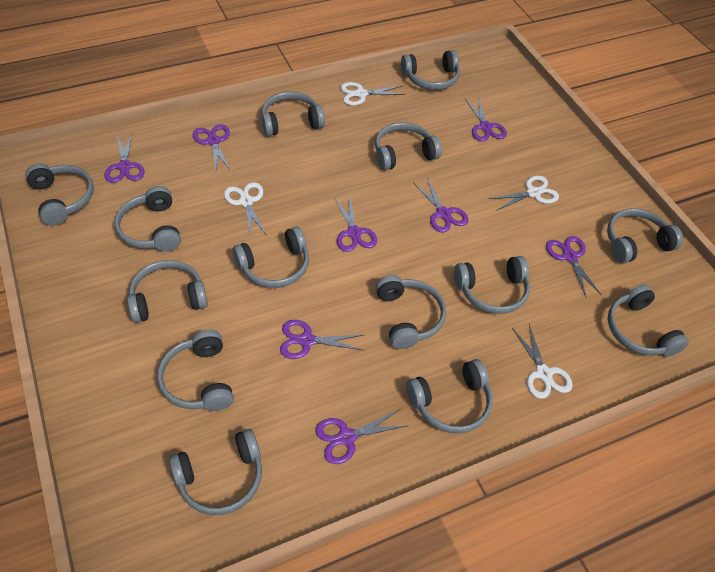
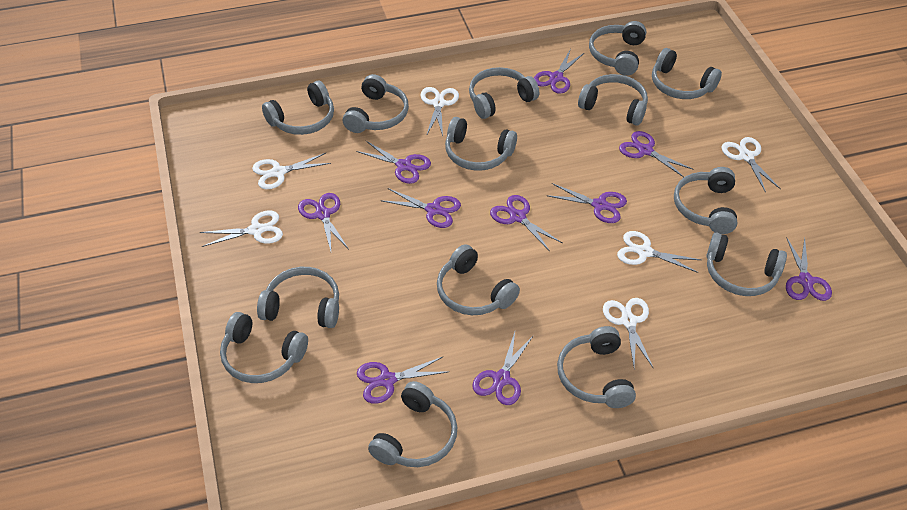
purple scissors: 8 -> 10
white scissors: 4 -> 6

